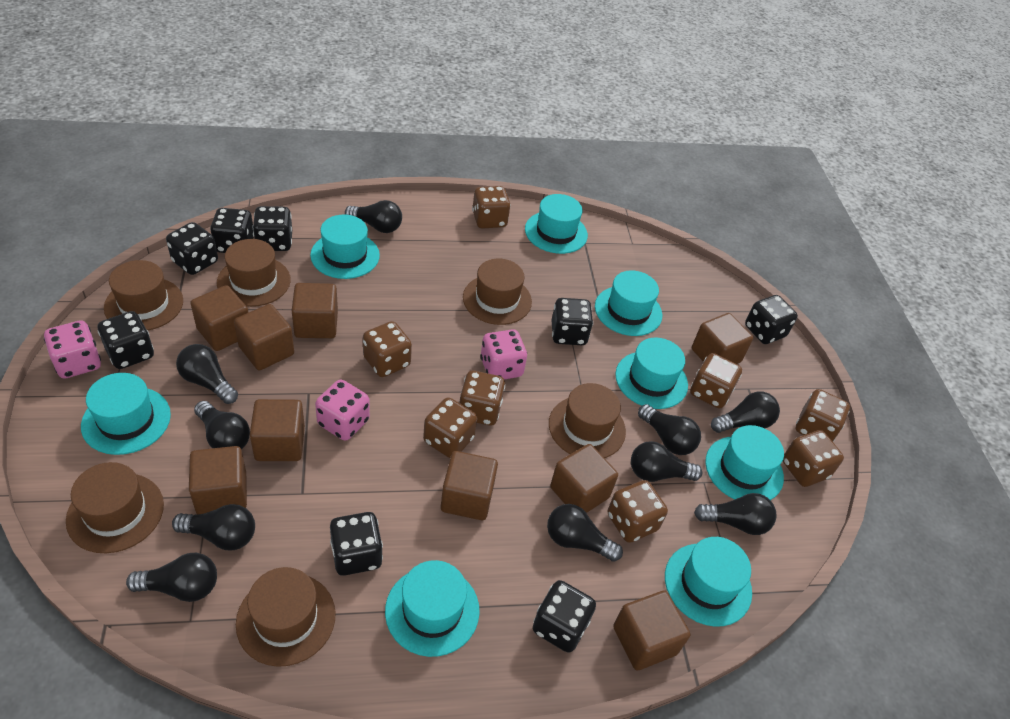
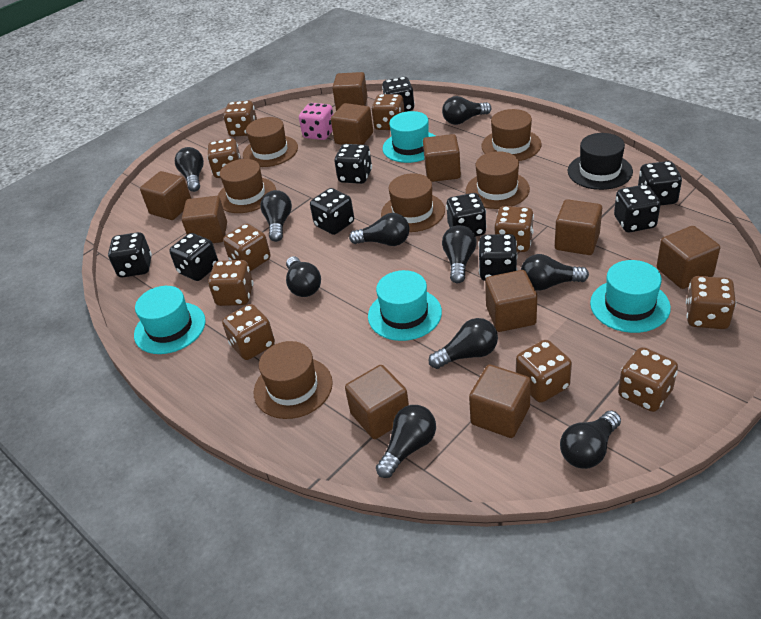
black dice: 8 -> 9
black hat: 0 -> 1
brown cube: 9 -> 10
brown dice: 8 -> 10
pink dice: 3 -> 1
turquoise hat: 8 -> 4

